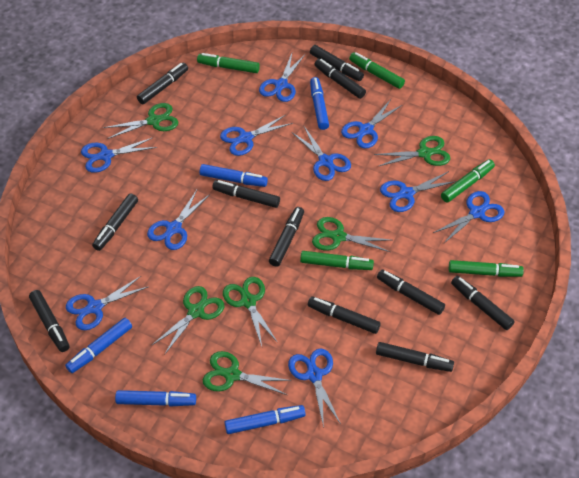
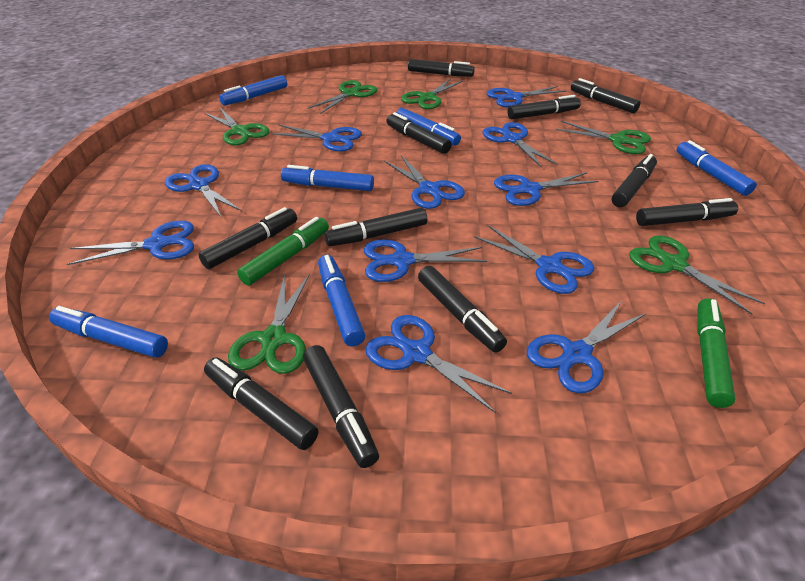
blue marker: 5 -> 6
blue scissors: 10 -> 11
green marker: 5 -> 2

